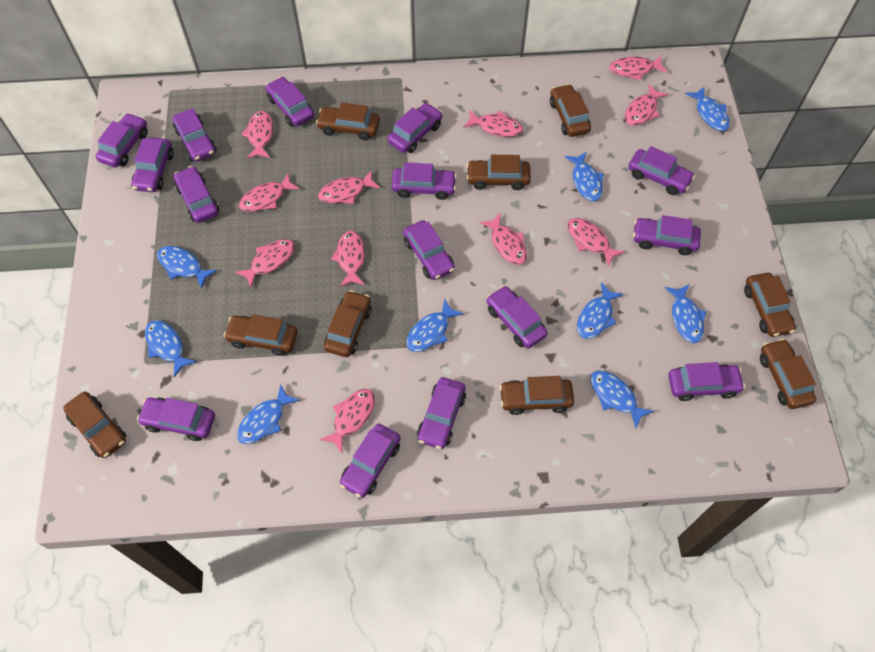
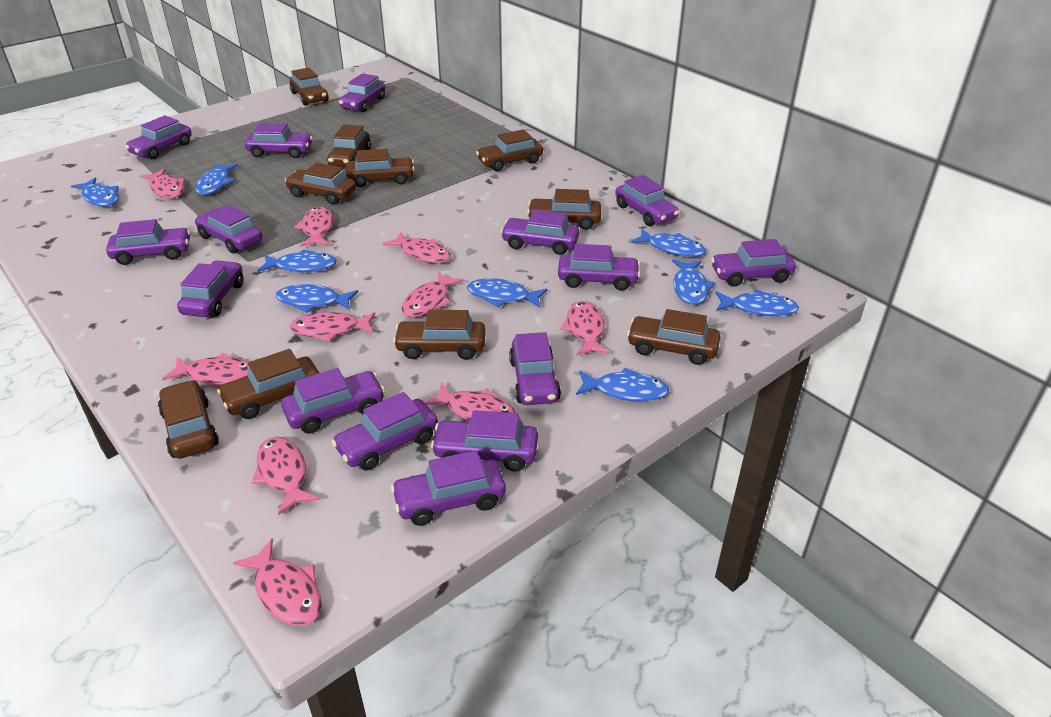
brown car: 9 -> 10
pink fish: 11 -> 10

